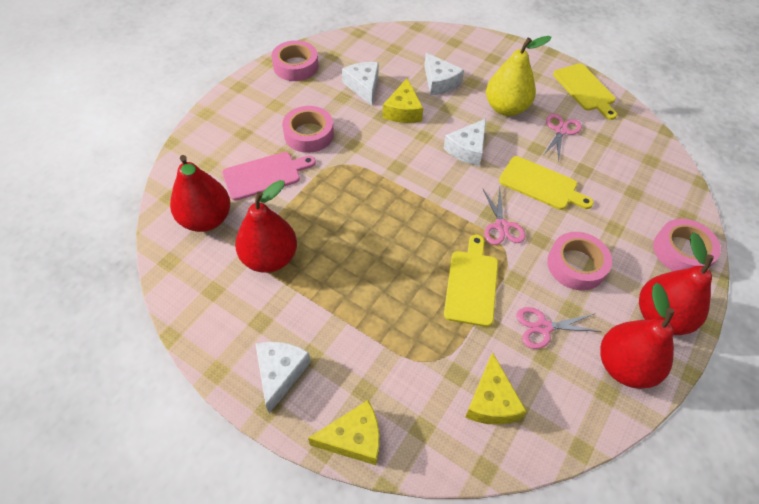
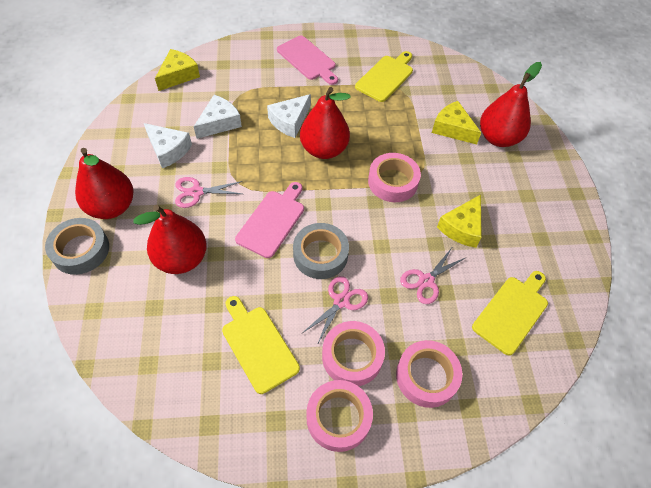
grey tape: 0 -> 2
pink cutting board: 1 -> 2
white cheese: 4 -> 3
yellow pear: 1 -> 0

